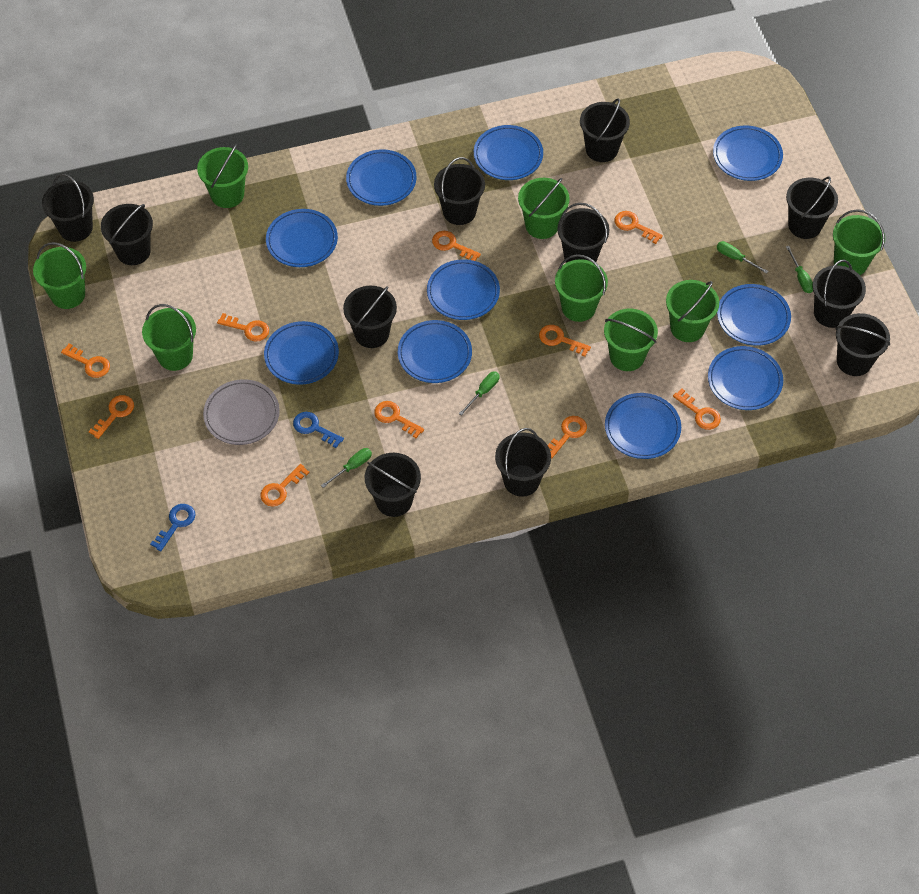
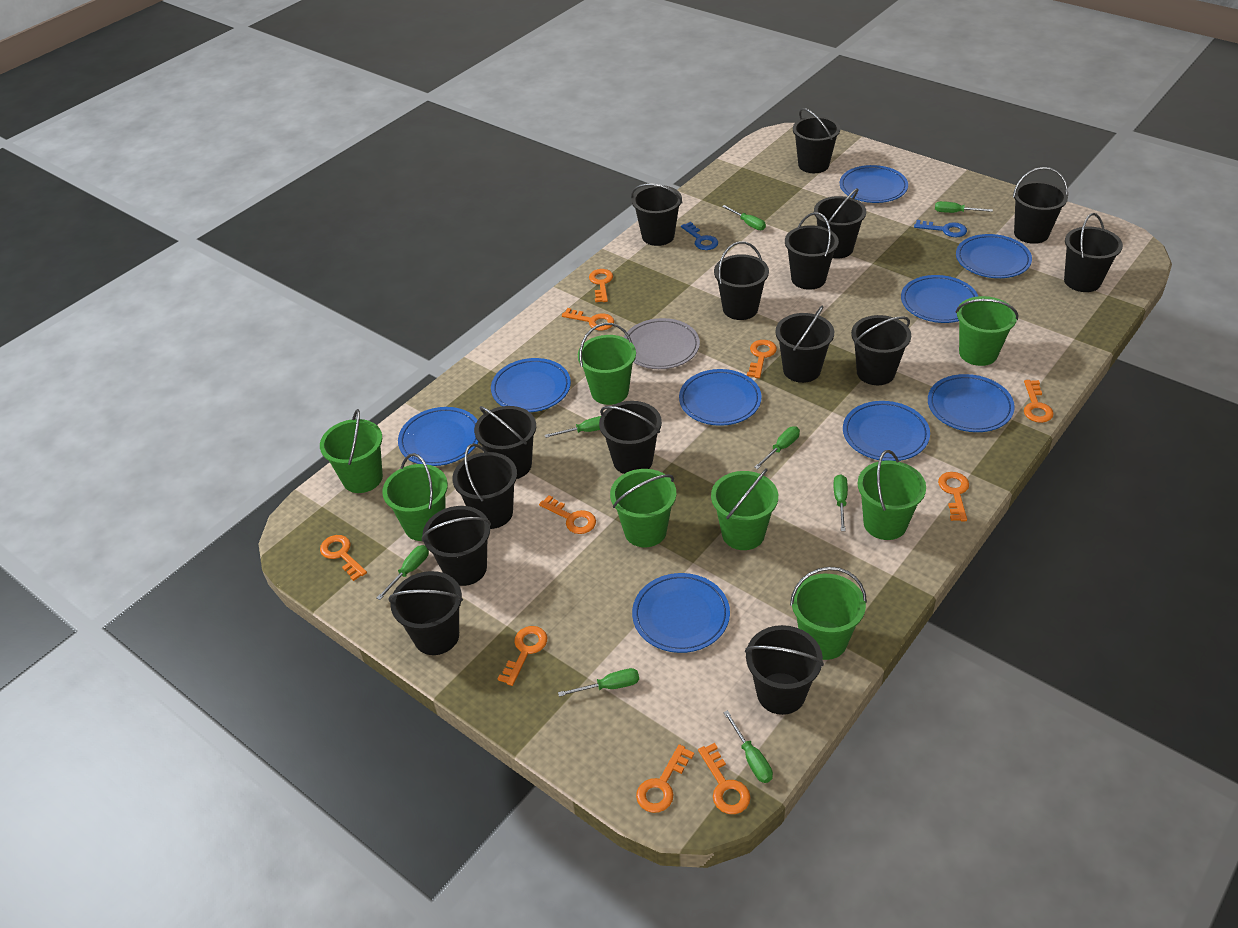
black bucket: 11 -> 15
blue plate: 10 -> 9
green screwdriver: 4 -> 8

